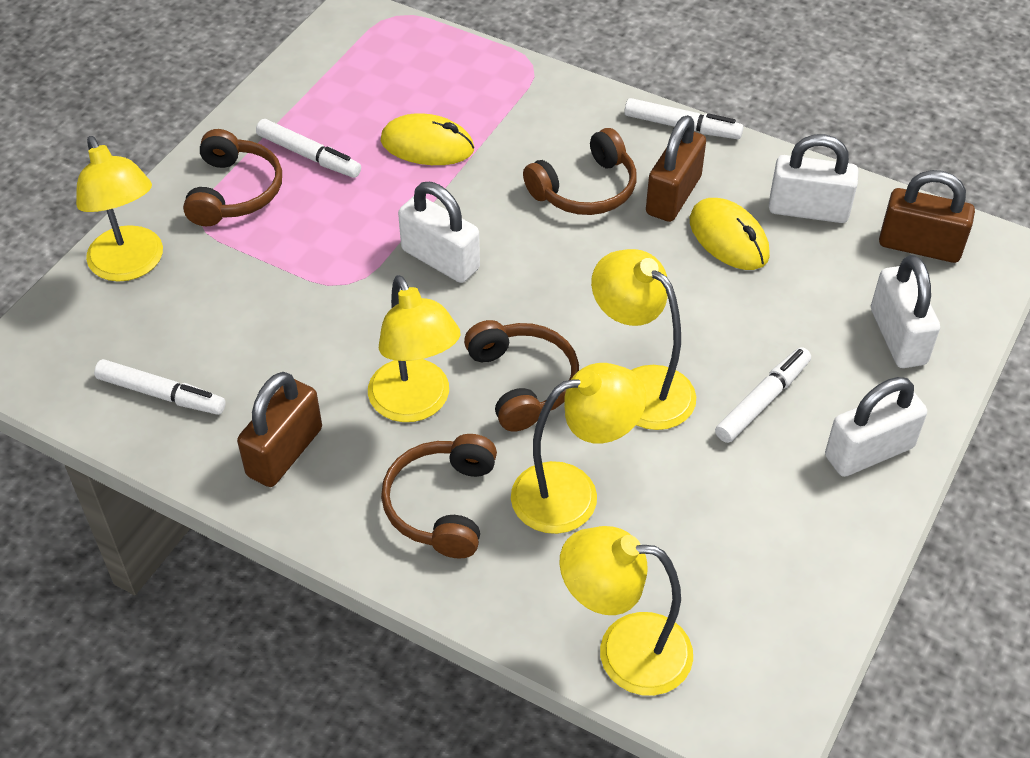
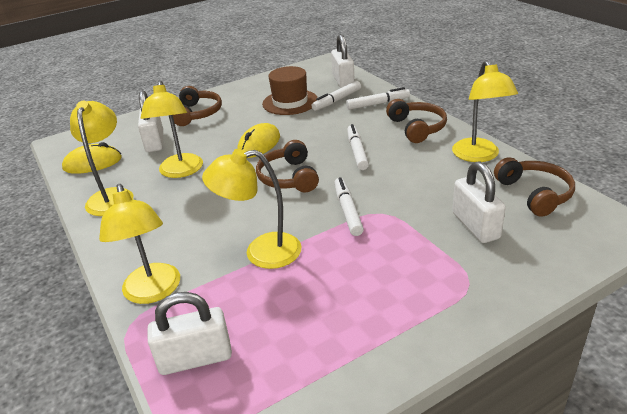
brown hat: 0 -> 1
brown padlock: 3 -> 0

